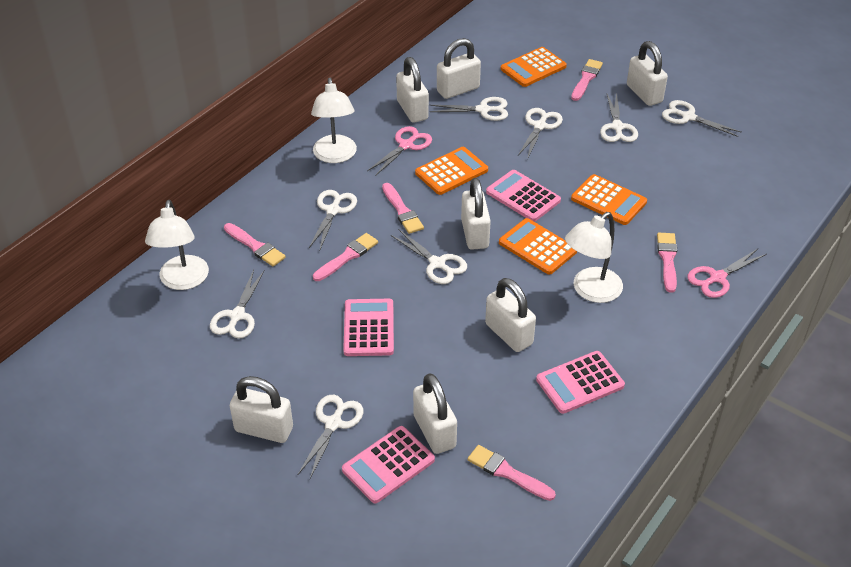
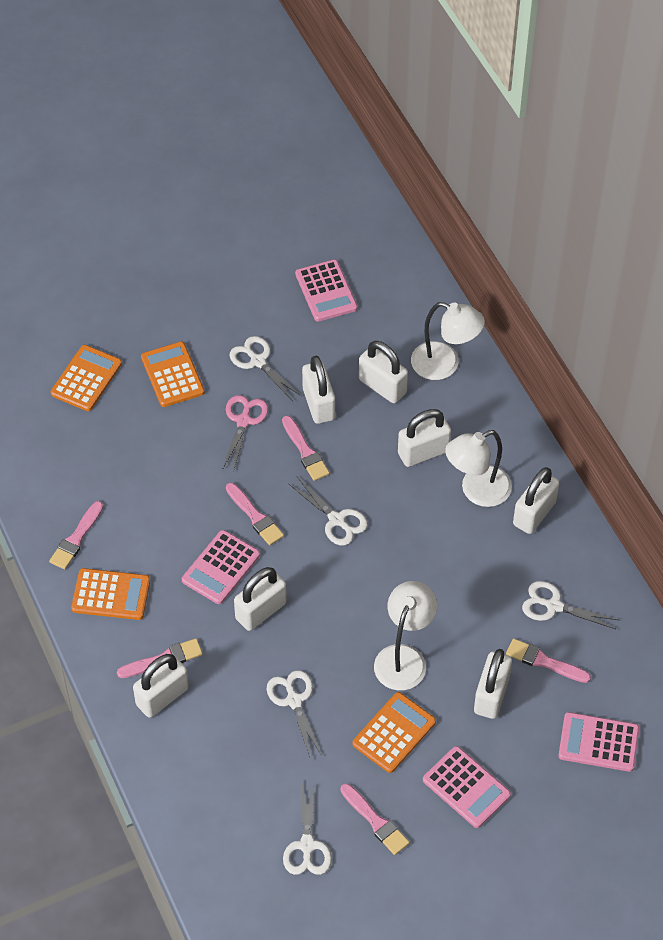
pink scissors: 2 -> 1
white scissors: 8 -> 5

